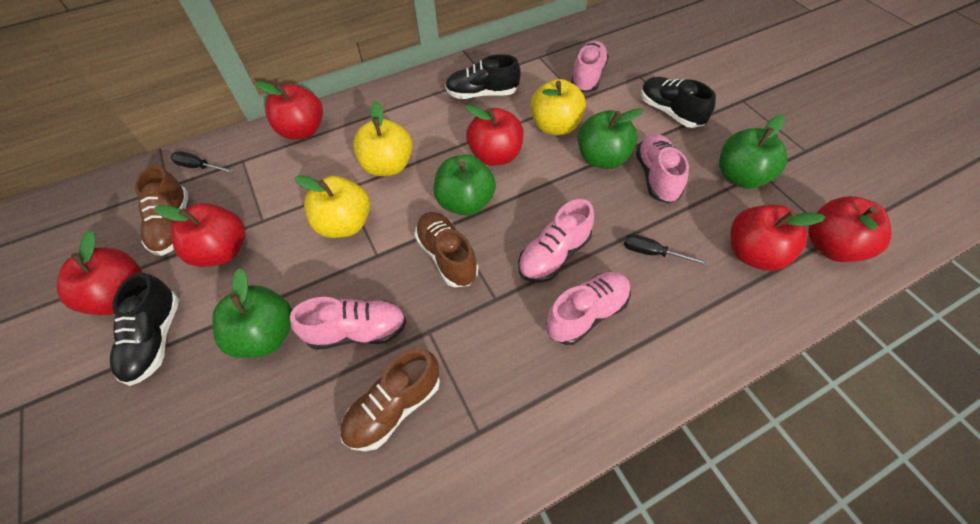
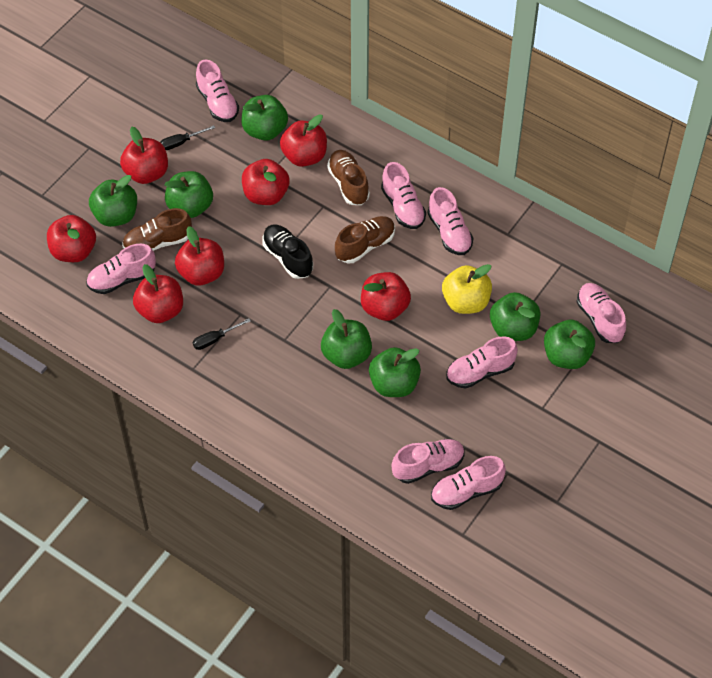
black shoe: 3 -> 1
green apple: 4 -> 7
pink shoe: 5 -> 8
red apple: 6 -> 7
yellow apple: 3 -> 1

